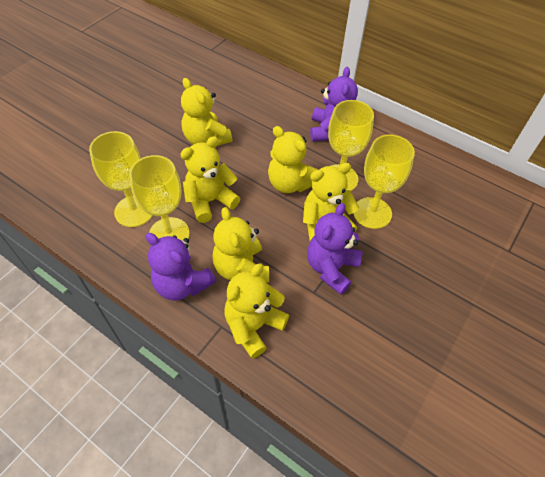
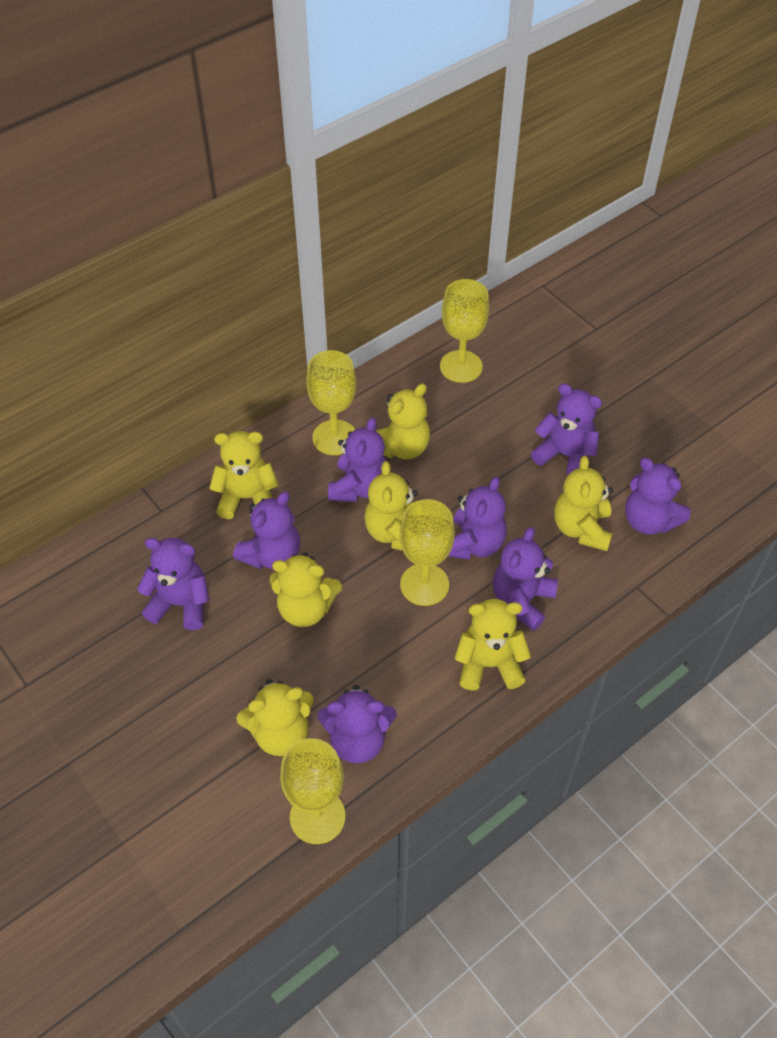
purple teddy bear: 3 -> 8
yellow teddy bear: 6 -> 7

